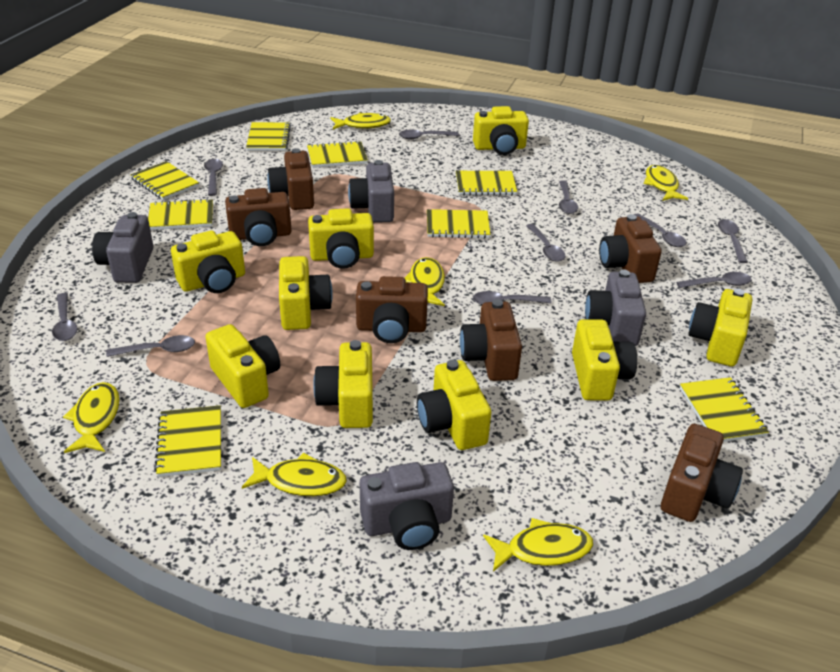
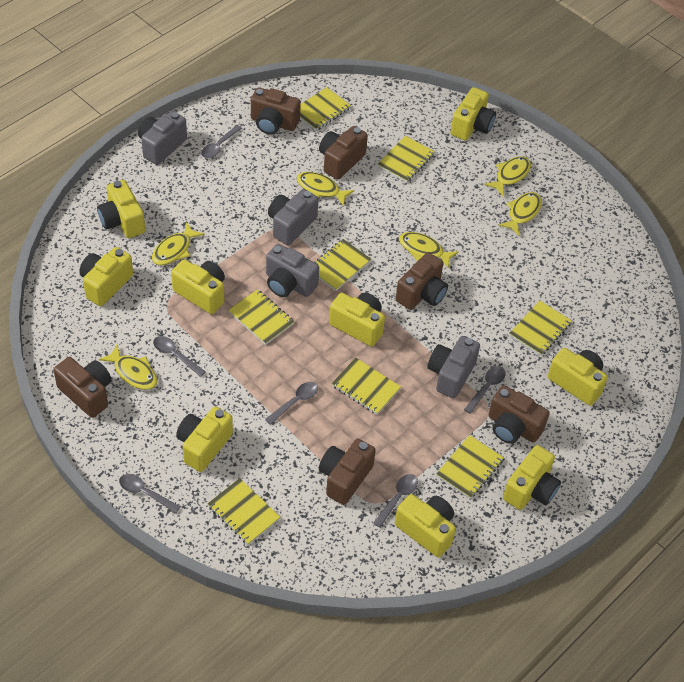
grey spoon: 10 -> 6

